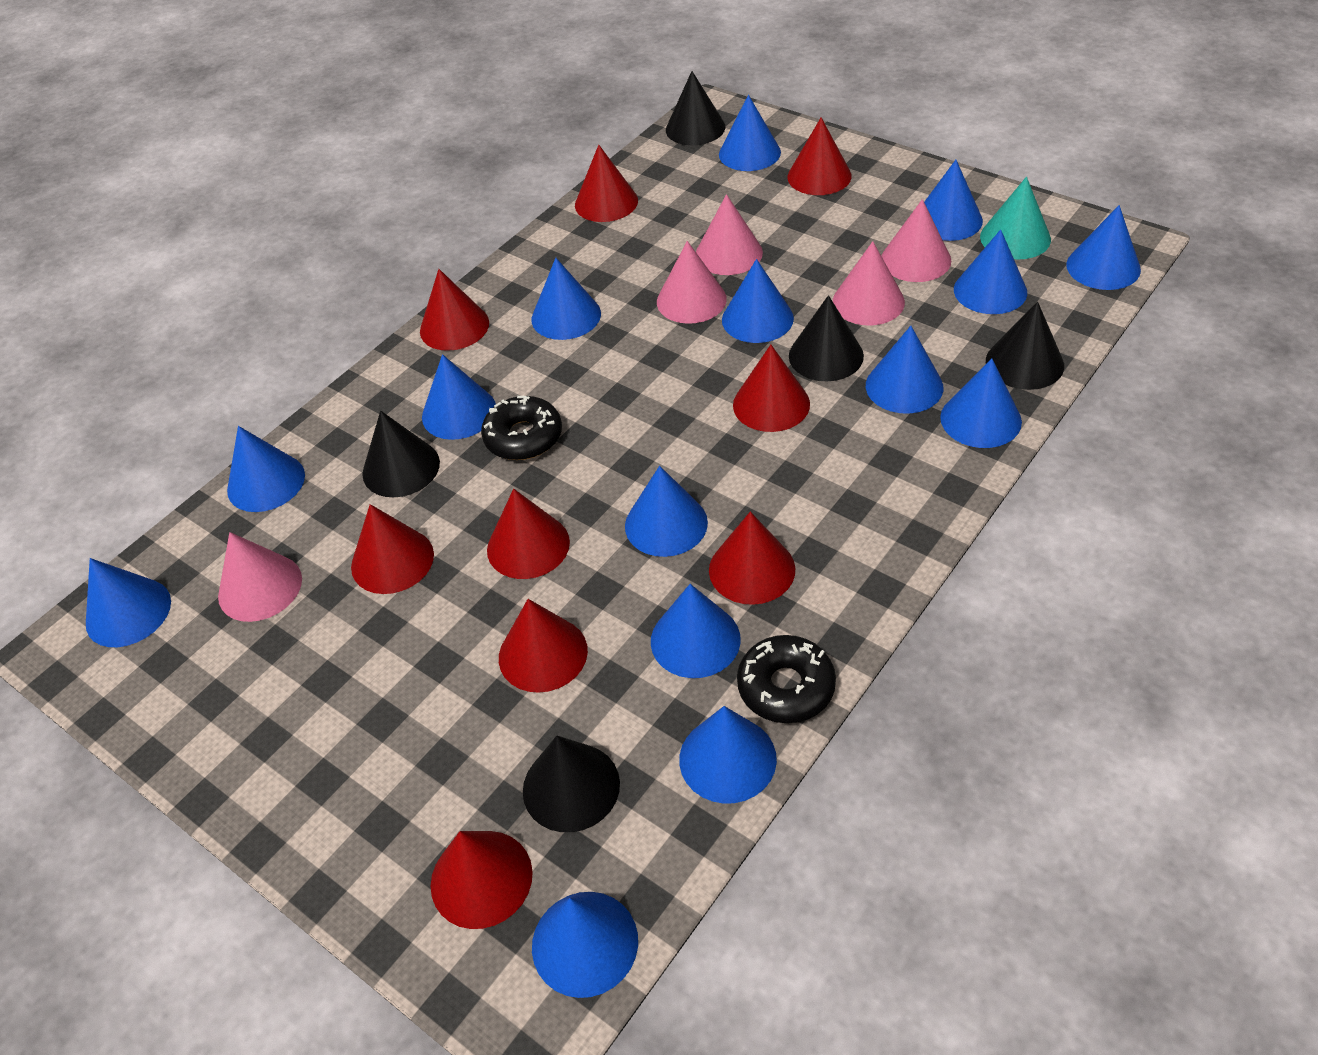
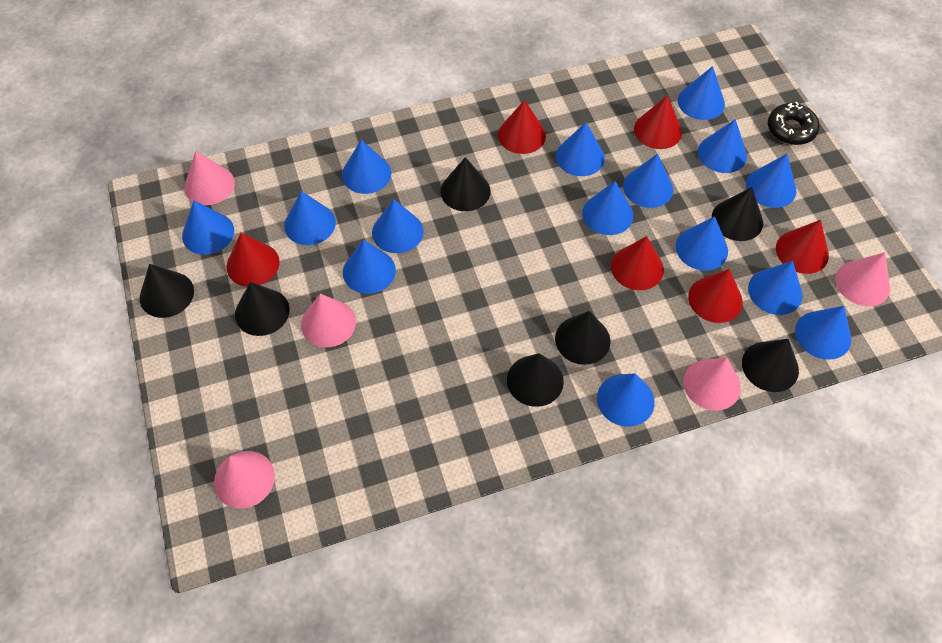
black cone: 5 -> 7
black donut: 2 -> 1
red cone: 9 -> 6
turquoise cone: 1 -> 0

